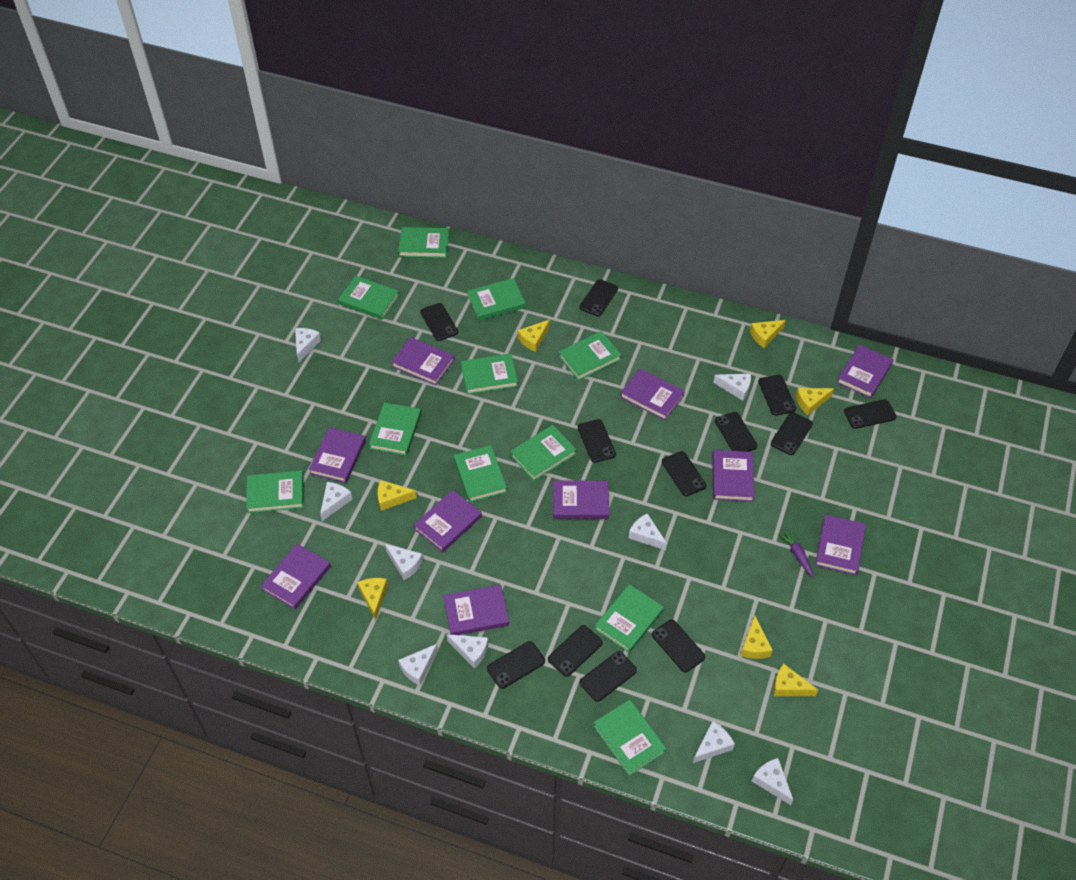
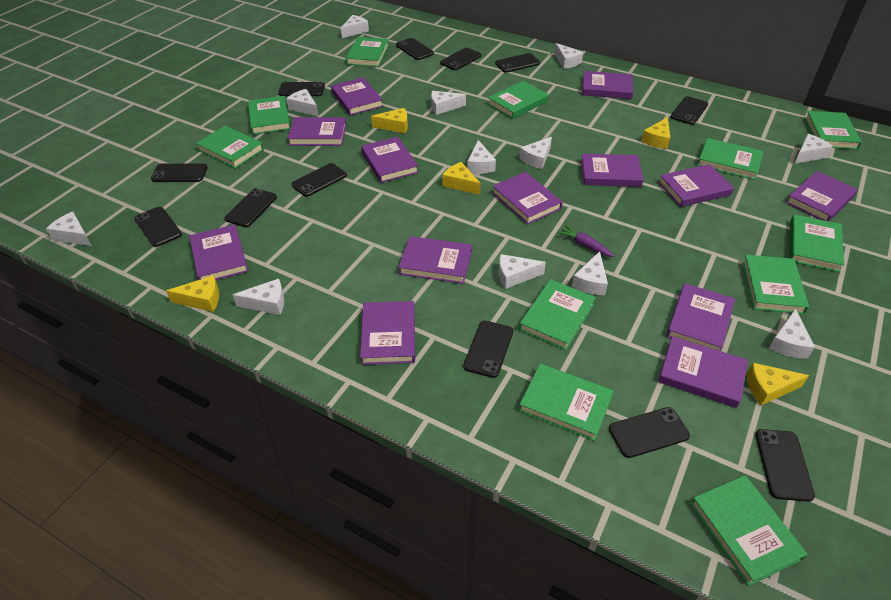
purple book: 10 -> 13
white cheese: 9 -> 12
yellow cheese: 7 -> 5

